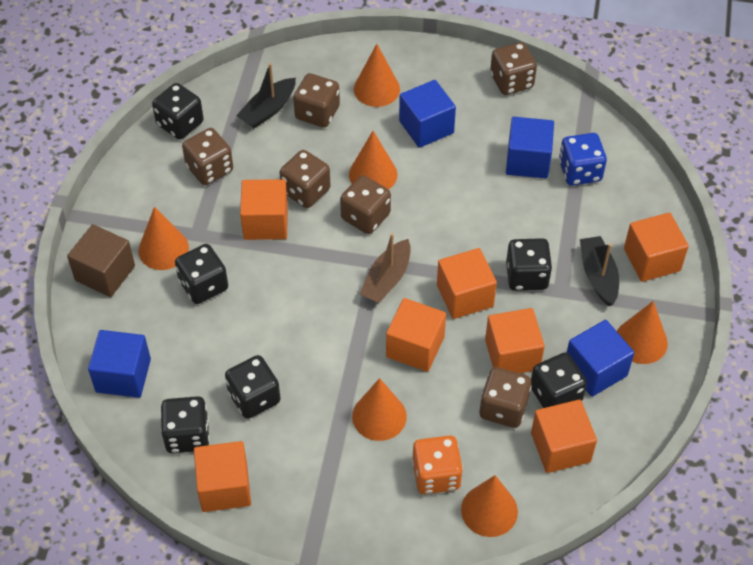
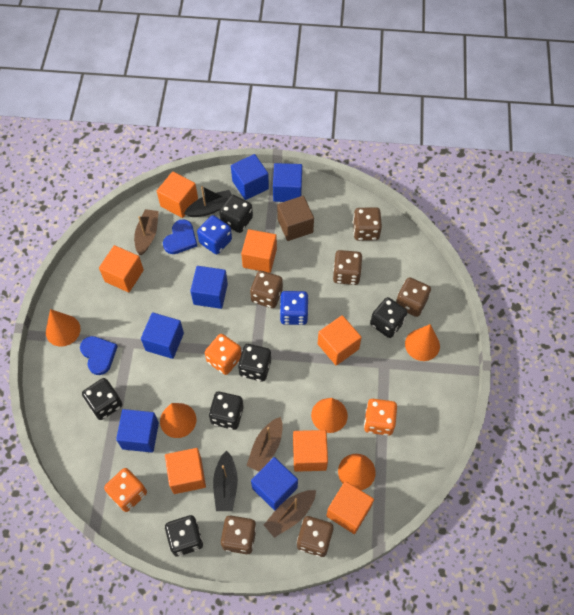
blue cube: 4 -> 6
blue dice: 1 -> 2
blue heart: 0 -> 2
brown boat: 1 -> 3
orange cone: 6 -> 5
orange dice: 1 -> 3

